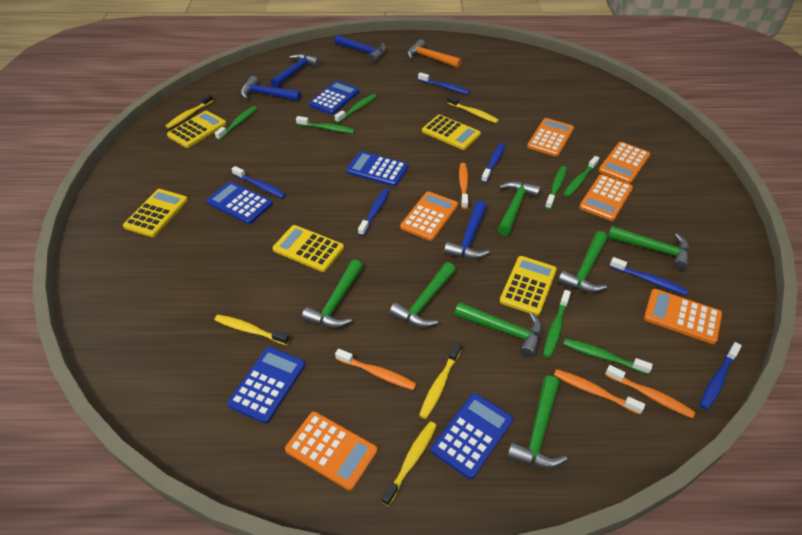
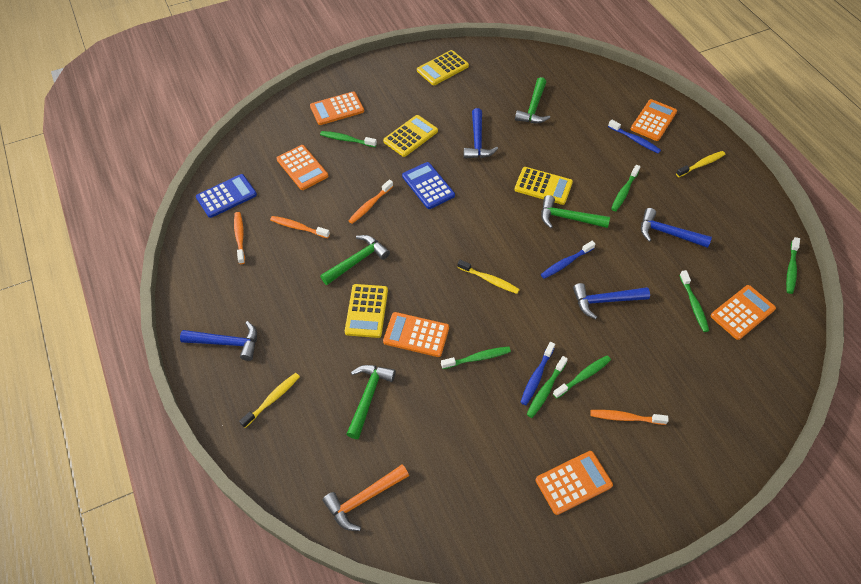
blue calculator: 5 -> 2
blue toothbrush: 6 -> 3
green hammer: 7 -> 4
yellow calculator: 5 -> 4
yellow toothbrush: 5 -> 3

